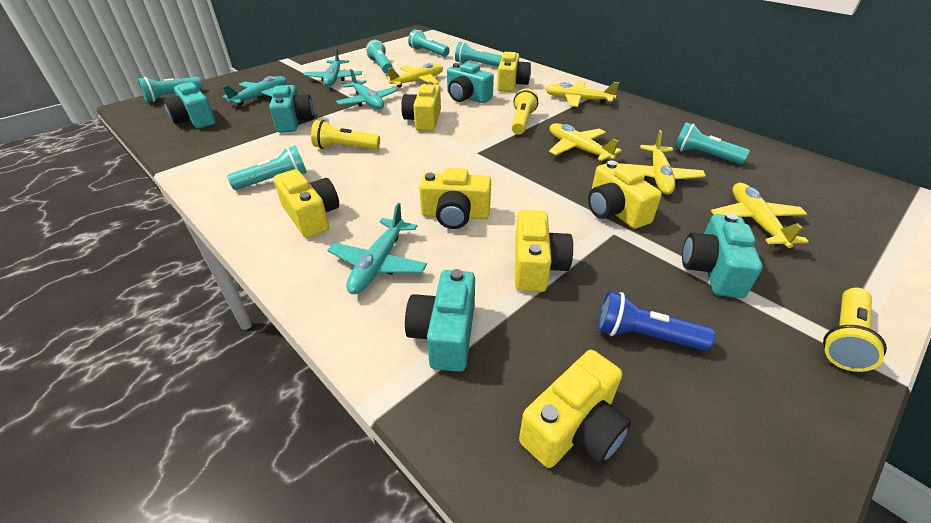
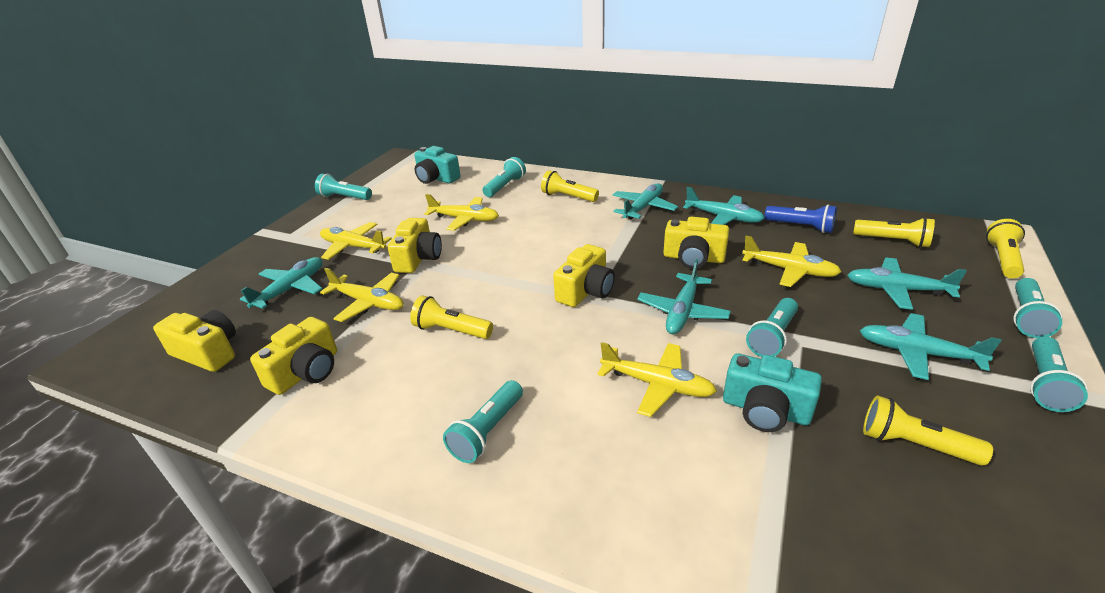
turquoise camera: 5 -> 2
turquoise plane: 4 -> 6
yellow camera: 7 -> 5
yellow flashlight: 3 -> 5

